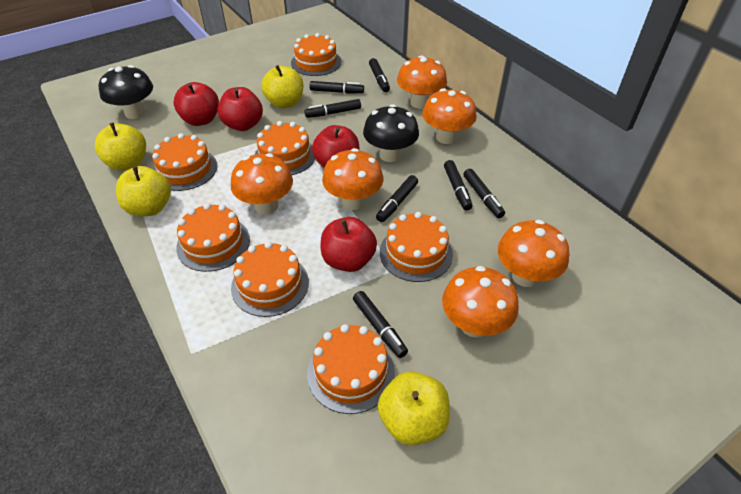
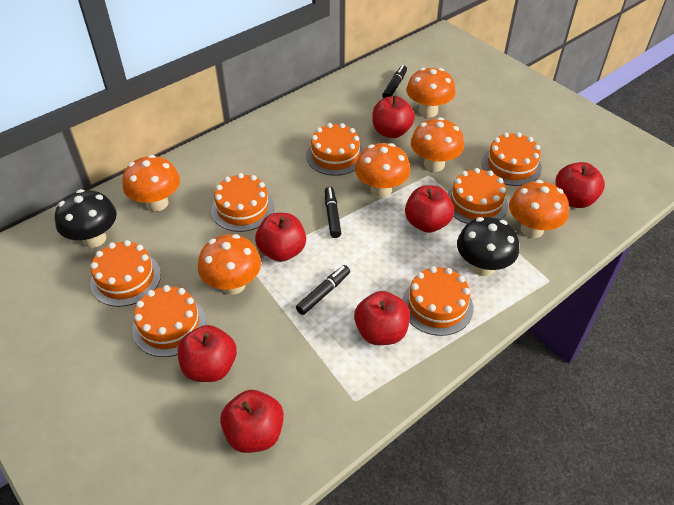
black marker: 7 -> 3
red apple: 4 -> 7
yellow apple: 4 -> 0

